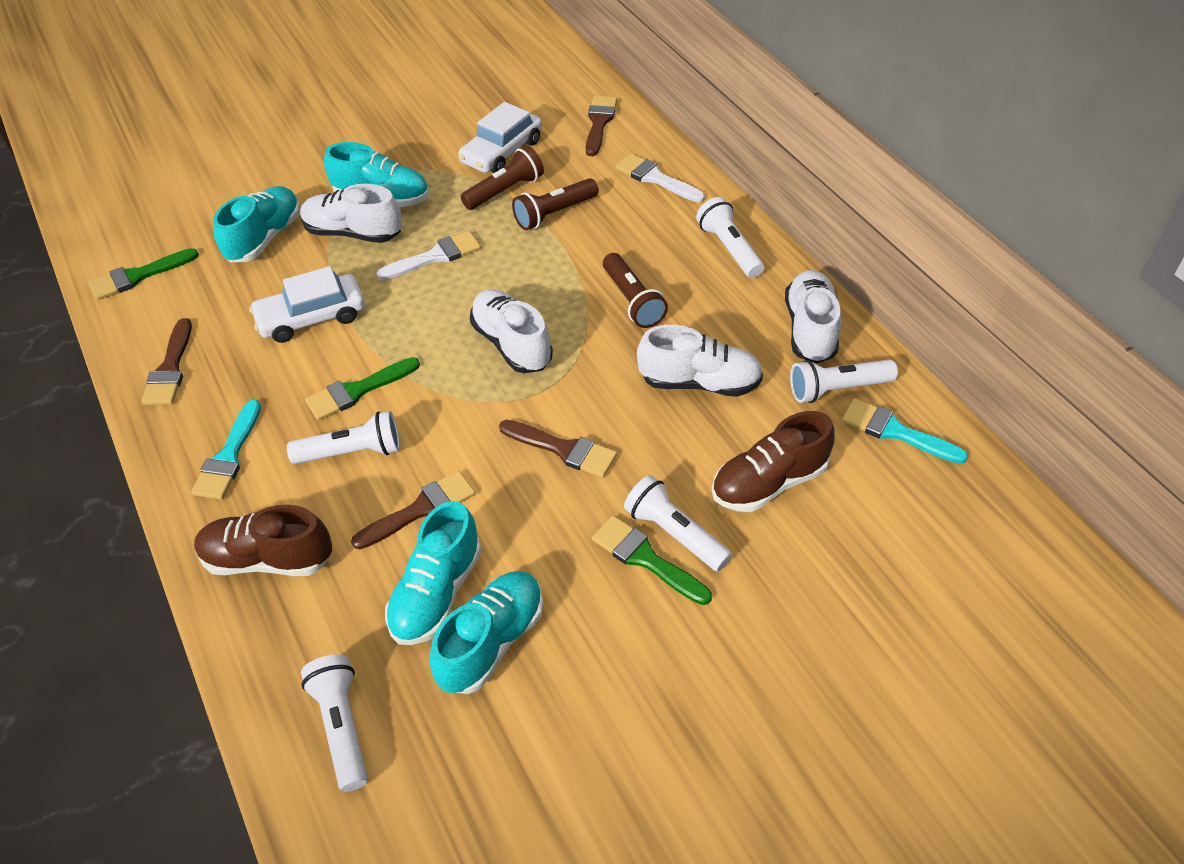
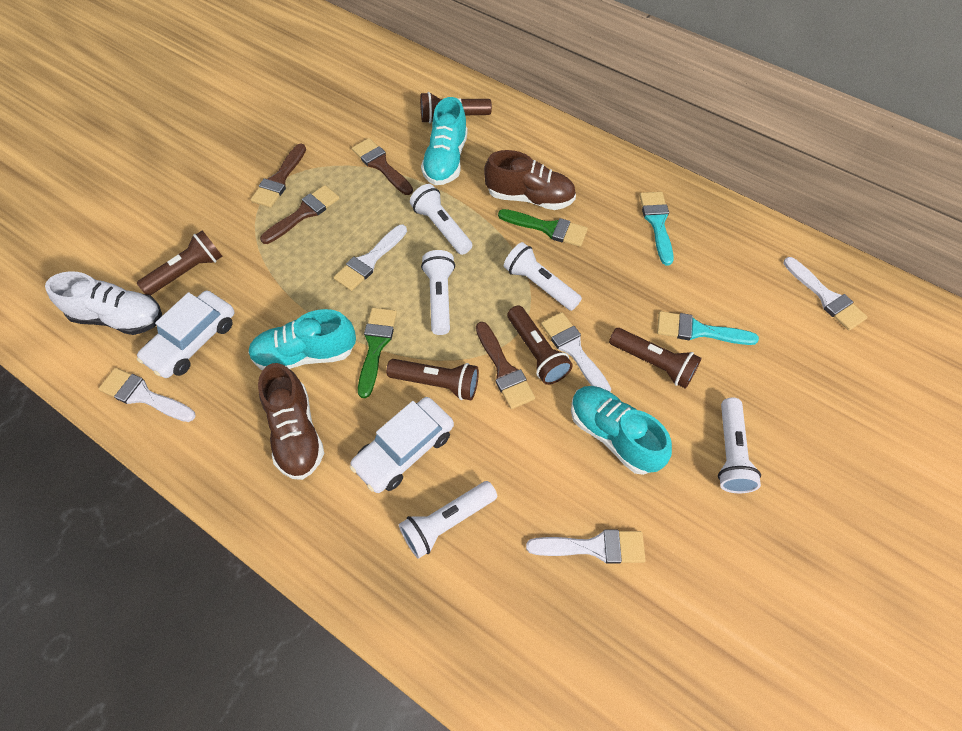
brown flashlight: 3 -> 5
green brush: 3 -> 2
turquoise shoe: 4 -> 3
white brush: 2 -> 5
white shoe: 4 -> 1

